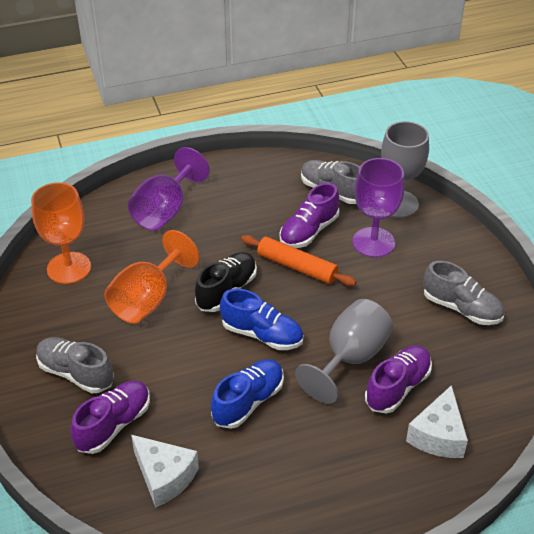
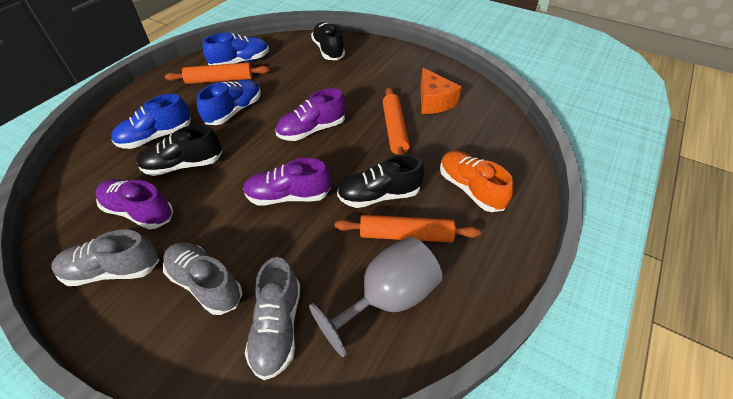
black shoe: 1 -> 3
blue shoe: 2 -> 3
grey goblet: 2 -> 1
orange cheese: 0 -> 1
orange goblet: 2 -> 0
orange rolling pin: 1 -> 3
orange shoe: 0 -> 1
purple goblet: 2 -> 0
white cheese: 2 -> 0

